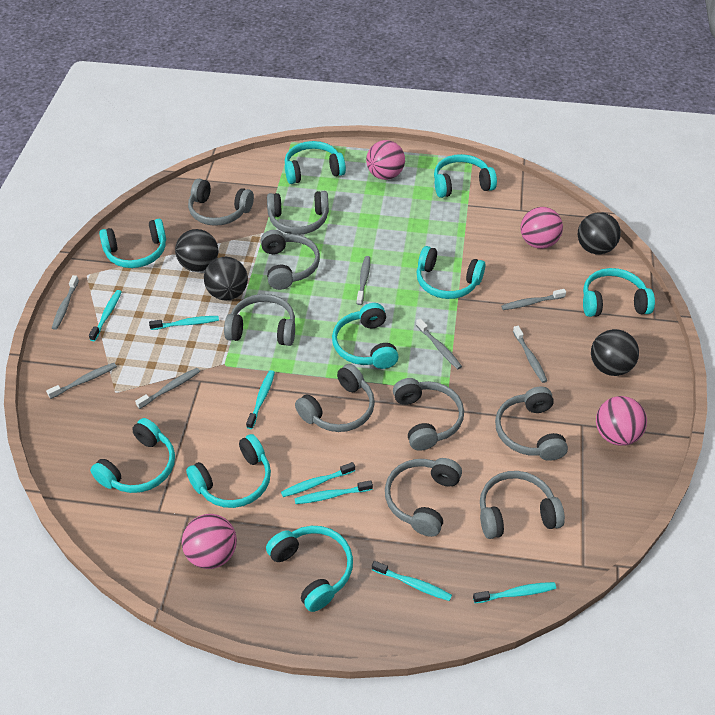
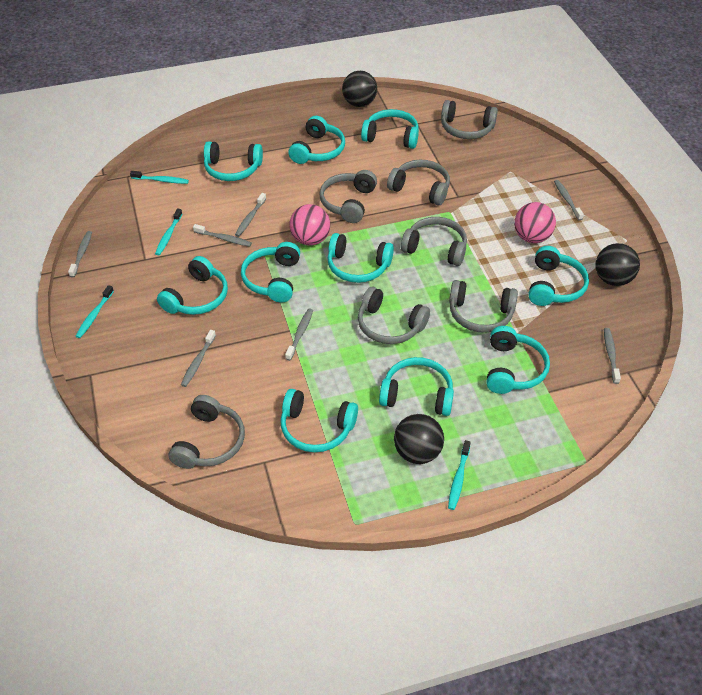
black ball: 4 -> 3
grey headphones: 9 -> 7
pink ball: 4 -> 2
turquoise headphones: 9 -> 10
turquoise toothbrush: 7 -> 4

